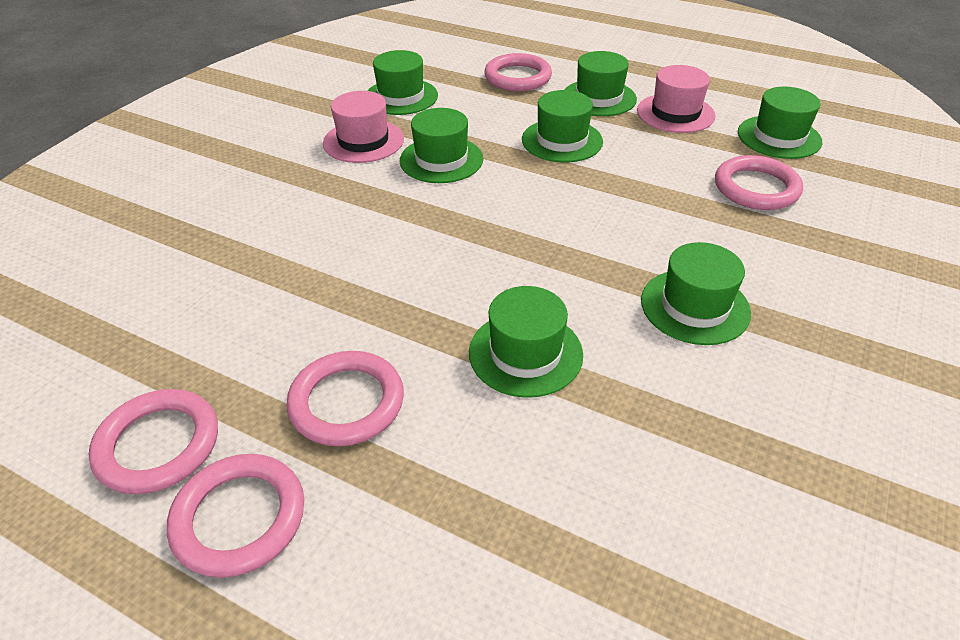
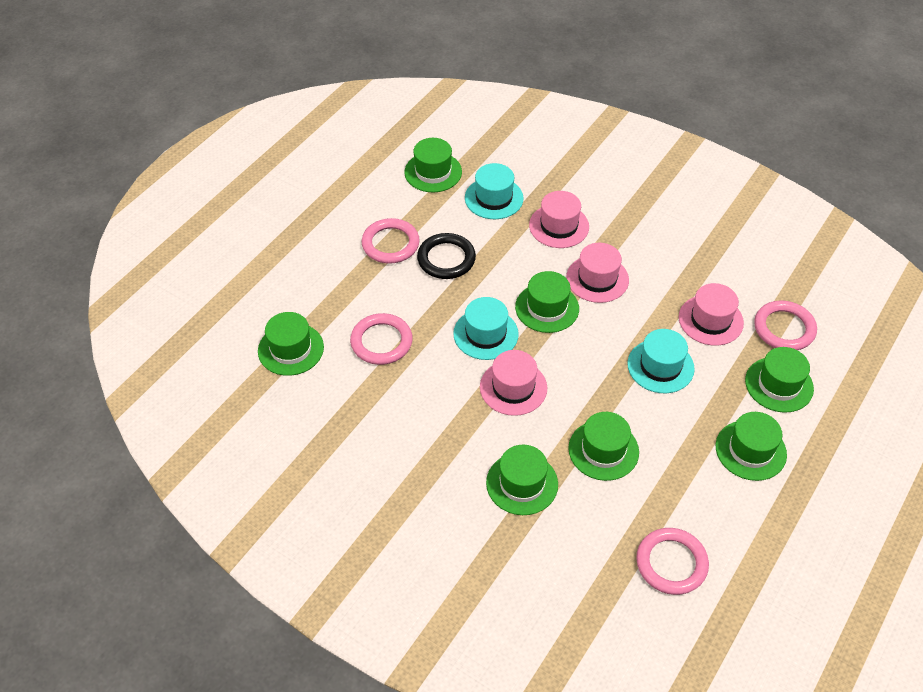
black ring: 0 -> 1
pink hat: 2 -> 4
pink ring: 5 -> 4
turquoise hat: 0 -> 3

